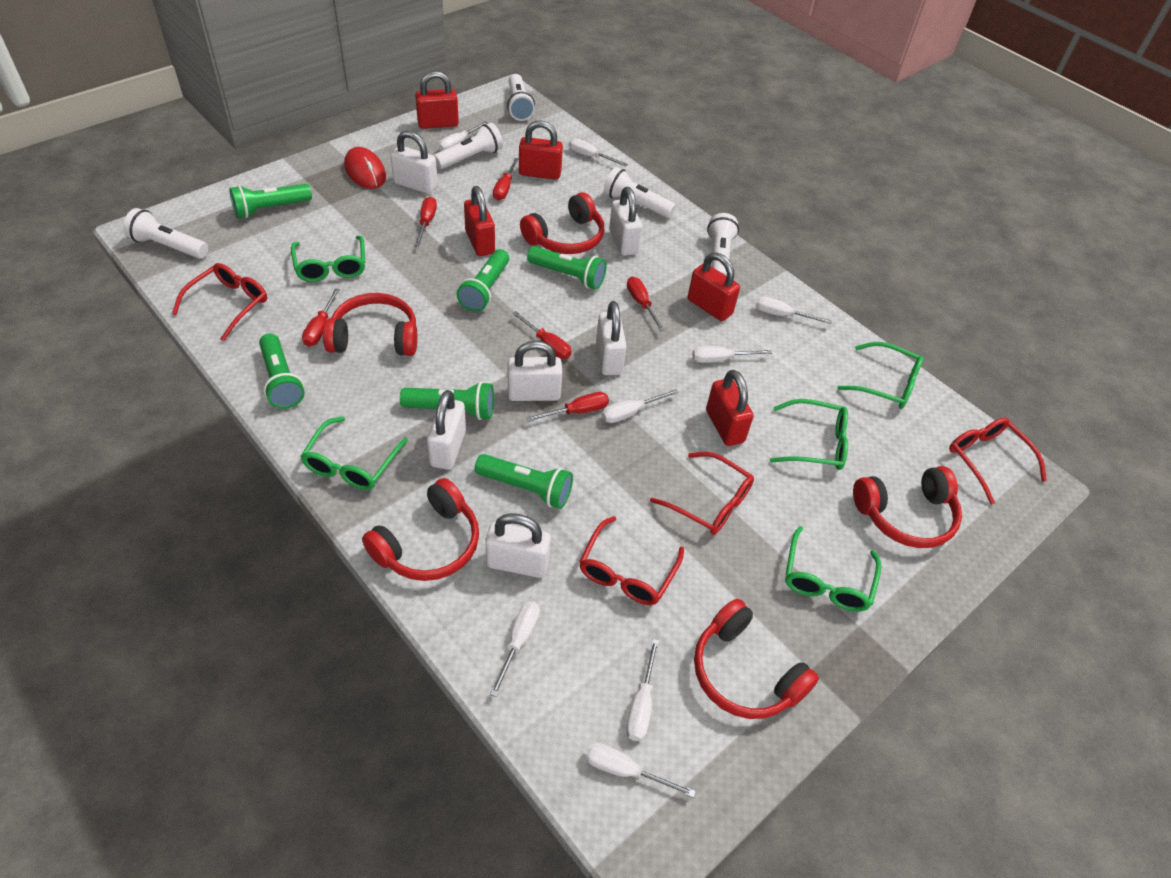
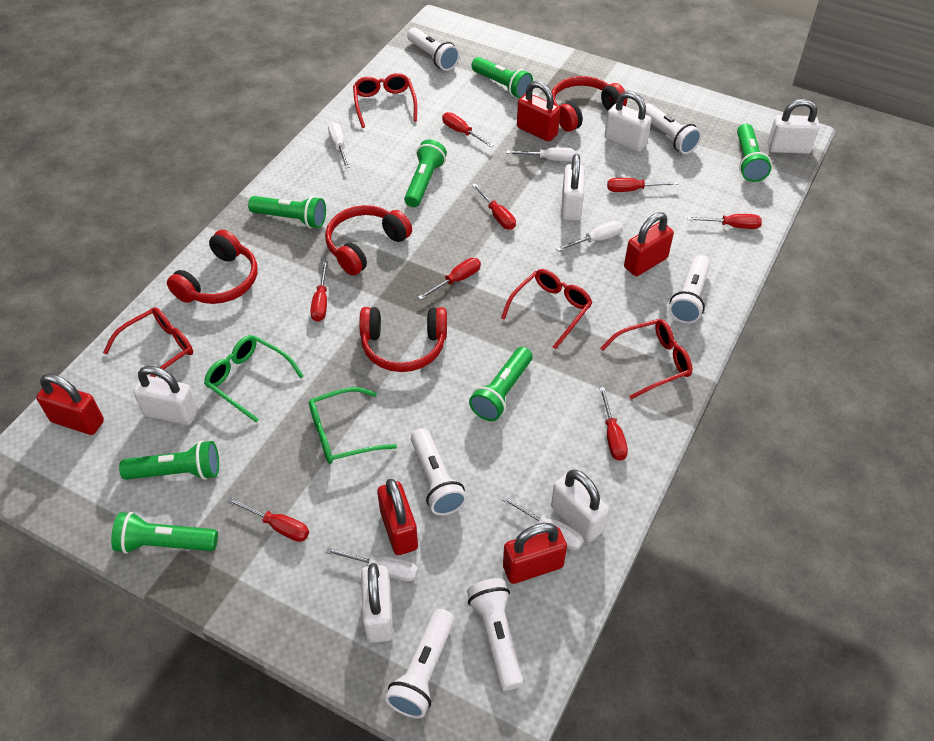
green flashlight: 6 -> 7
green glasses: 5 -> 2
red headphones: 5 -> 4
red mouse: 1 -> 0
red screwdriver: 6 -> 8
white flashlight: 5 -> 6
white screwdriver: 8 -> 5

